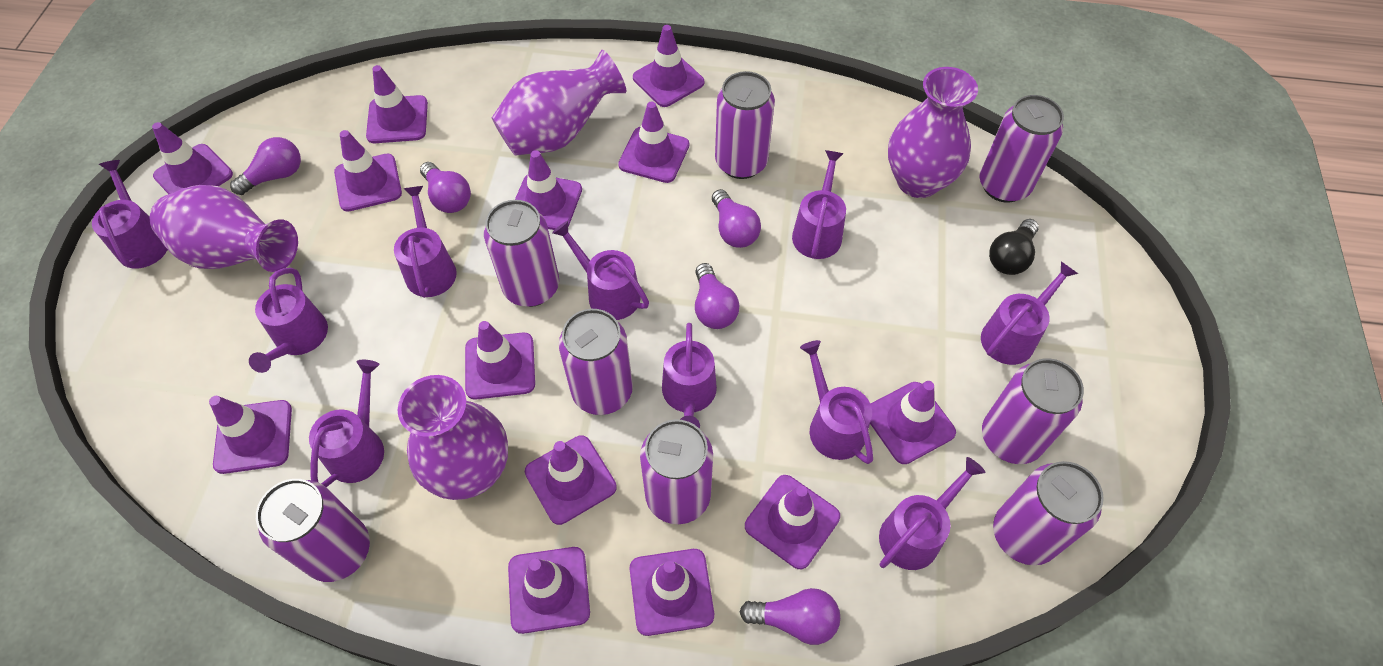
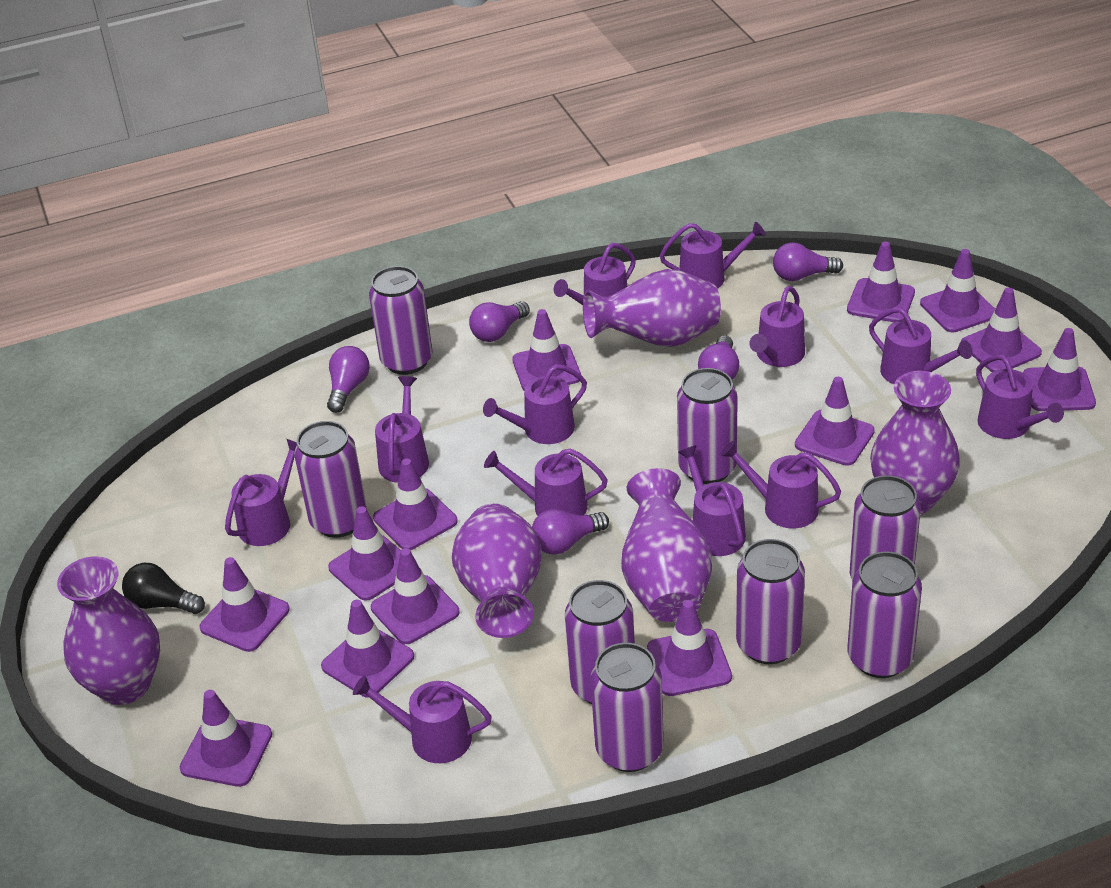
purple vase: 4 -> 5
purple watering can: 10 -> 12

